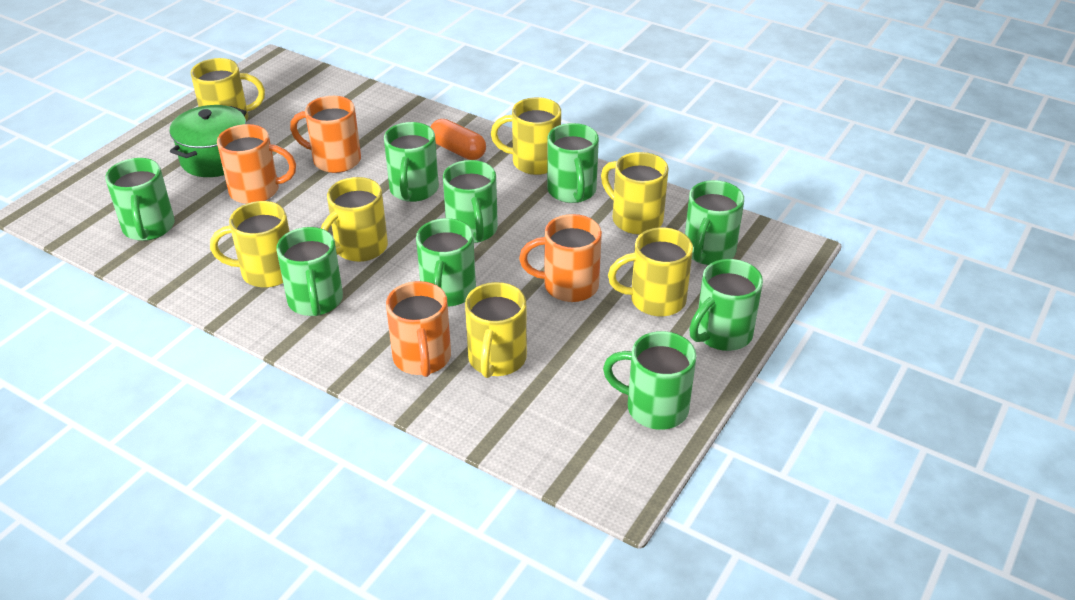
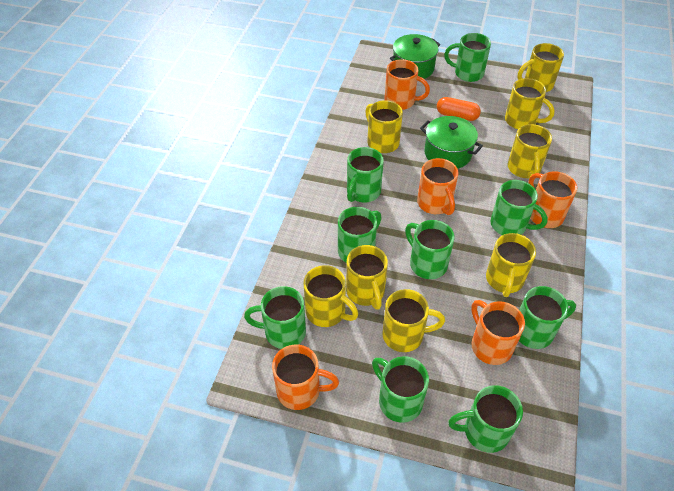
green pot: 1 -> 2
orange mug: 4 -> 5
yellow mug: 7 -> 8

